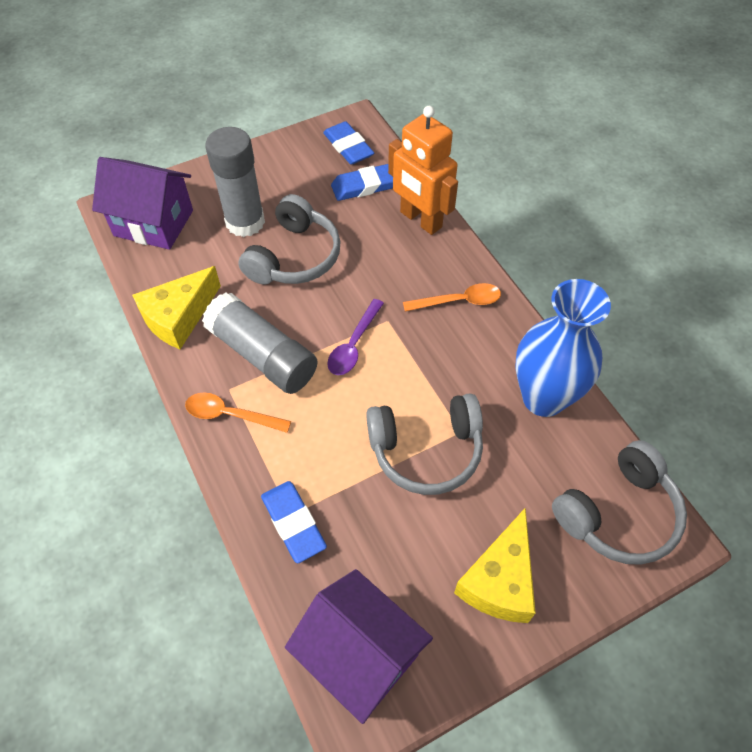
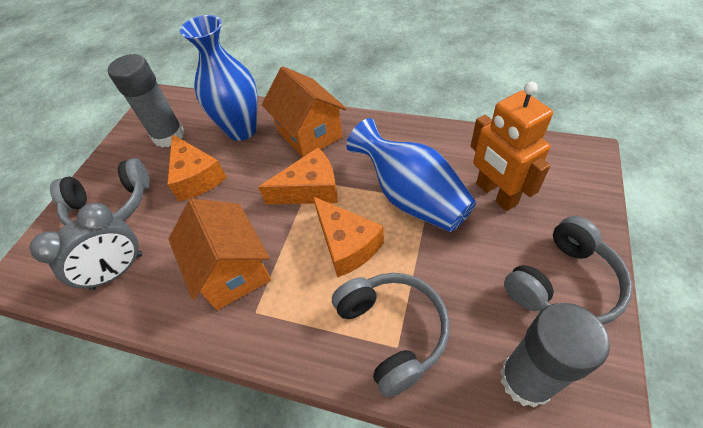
blue eraser: 3 -> 0
blue vase: 1 -> 2
grey clock: 0 -> 1
orange cheese: 0 -> 3
orange house: 0 -> 2
orange spoon: 2 -> 0
purple house: 2 -> 0
purple spoon: 1 -> 0
yellow cheese: 2 -> 0

